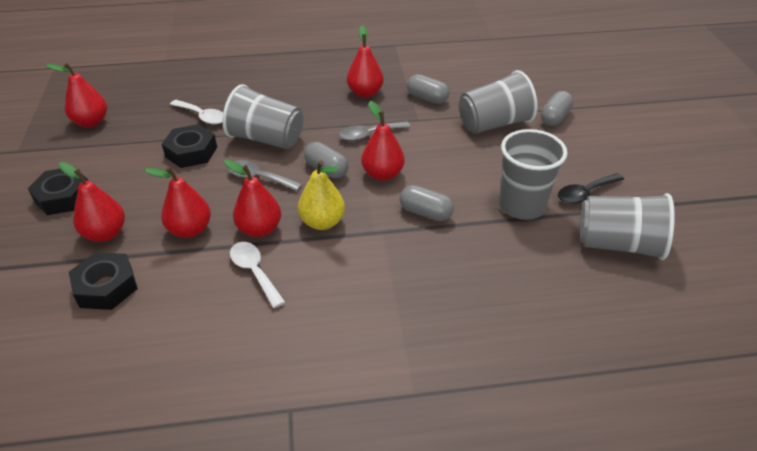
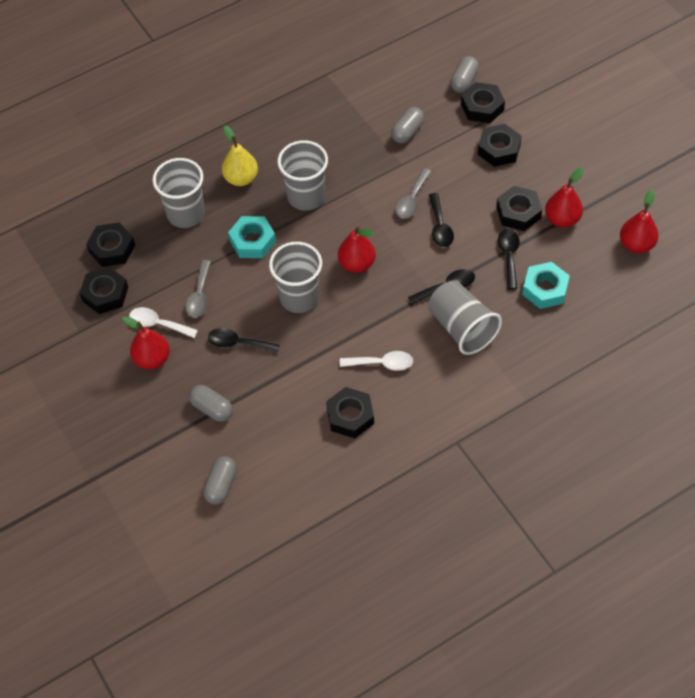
black nut: 3 -> 6
black spoon: 1 -> 4
red pear: 6 -> 4
turquoise nut: 0 -> 2

